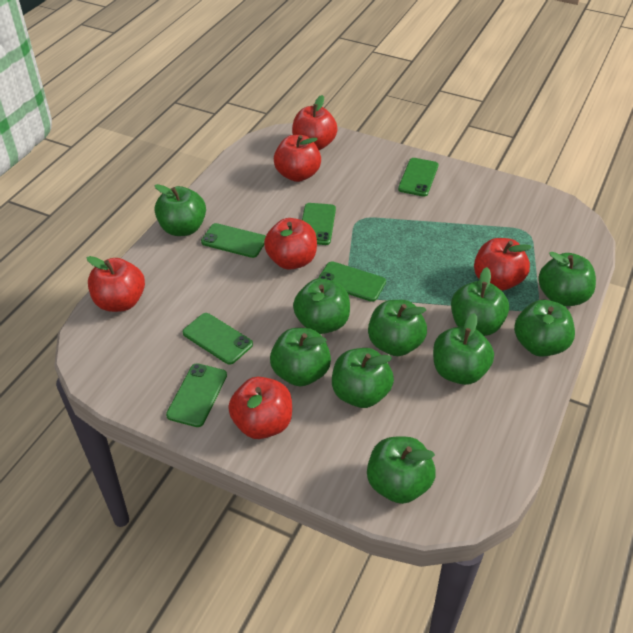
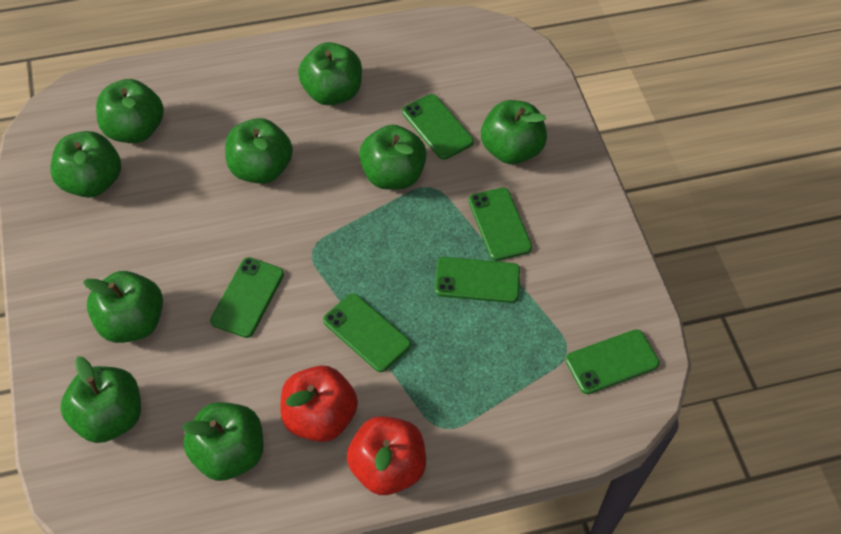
green apple: 10 -> 9
red apple: 6 -> 2

